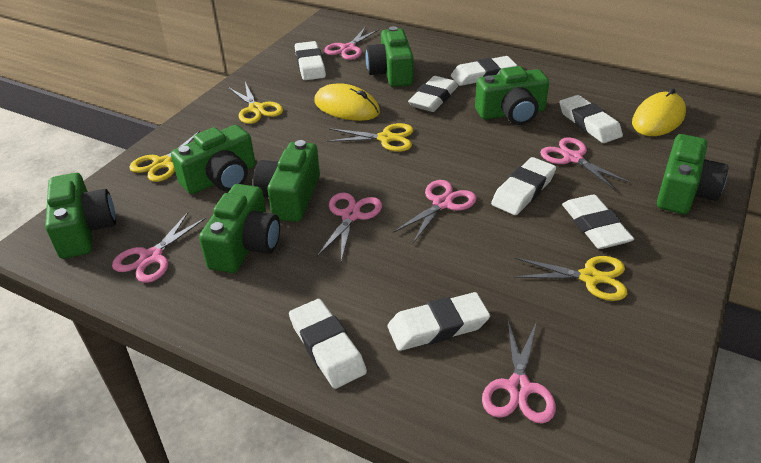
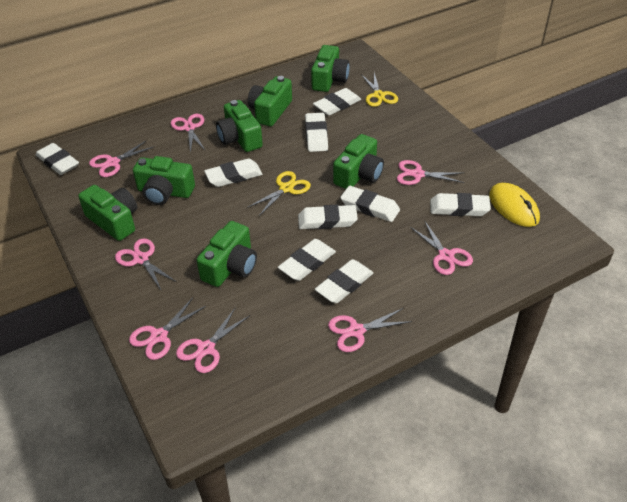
pink scissors: 6 -> 8
white eraser: 8 -> 9
yellow mouse: 2 -> 1
yellow scissors: 4 -> 2

